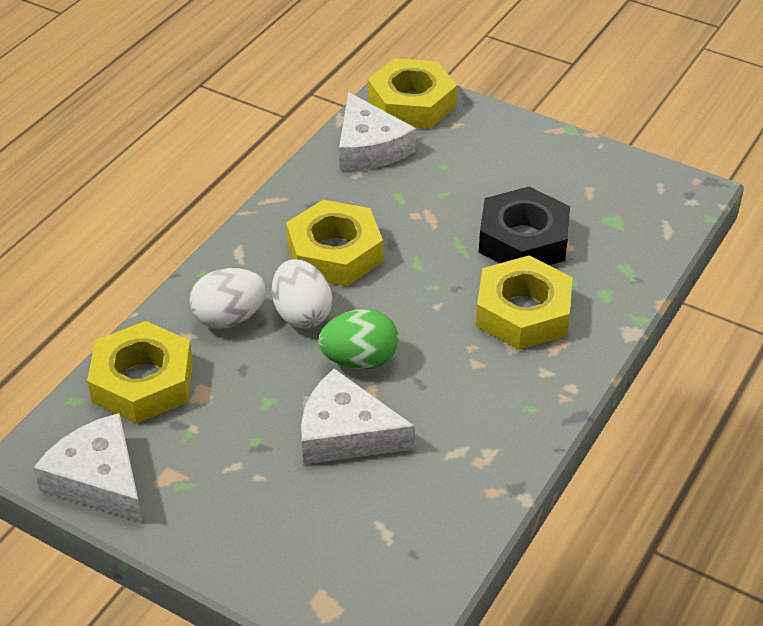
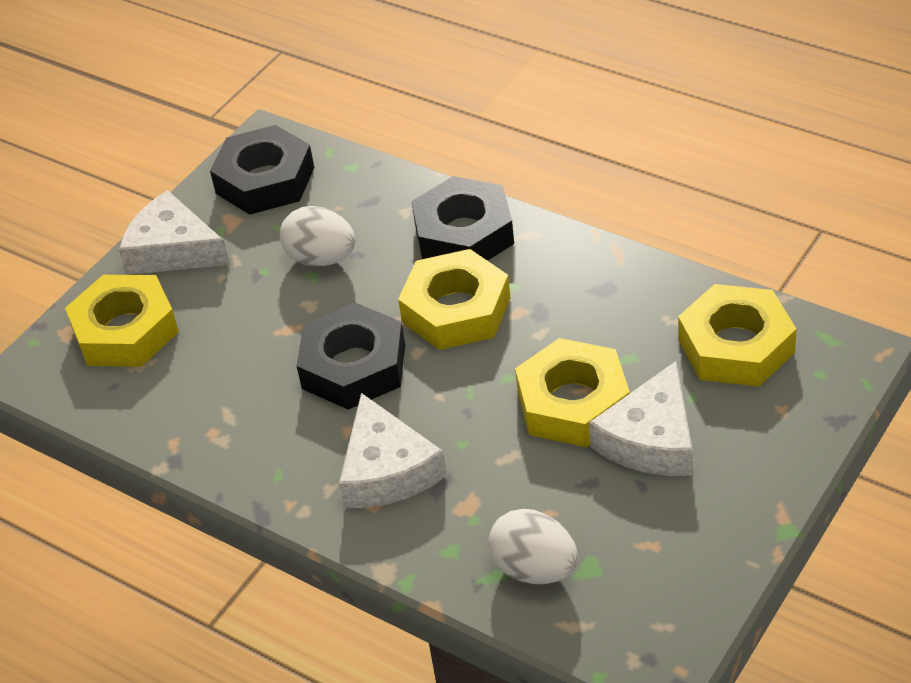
black nut: 1 -> 3
green egg: 1 -> 0

